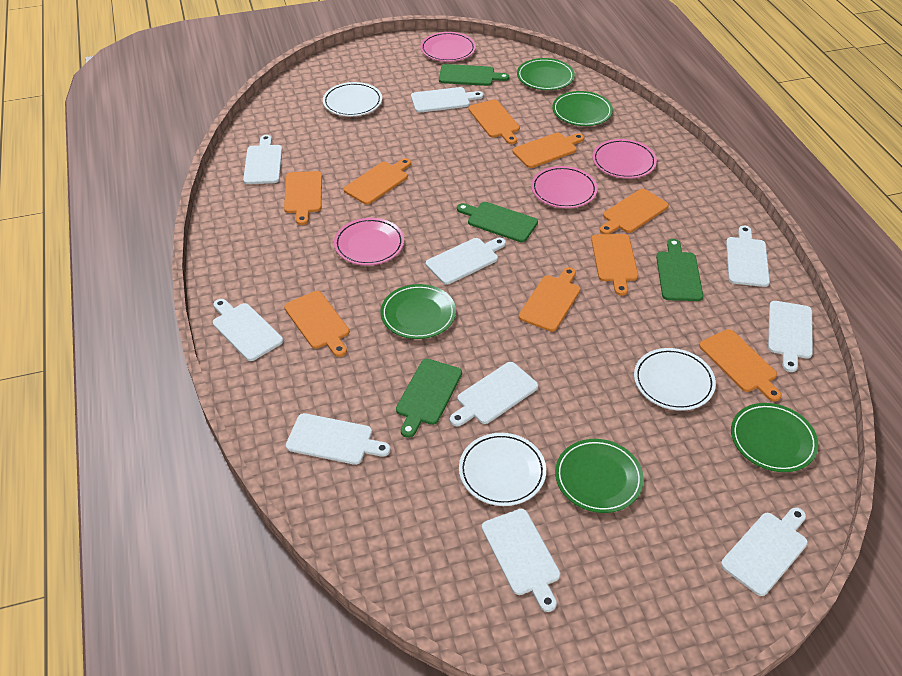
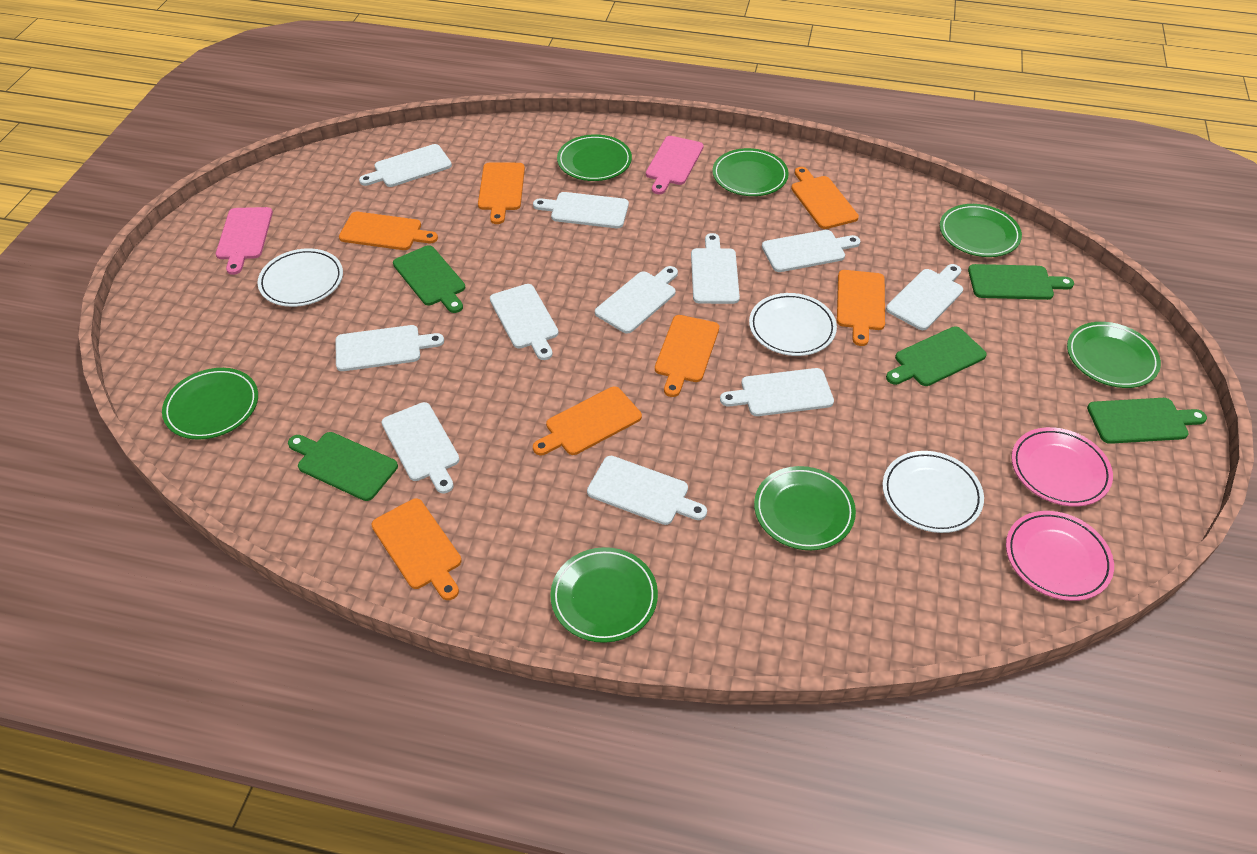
green cutting board: 4 -> 5
green plate: 5 -> 7
orange cutting board: 9 -> 7
pink cutting board: 0 -> 2
pink plate: 4 -> 2
white cutting board: 10 -> 11

